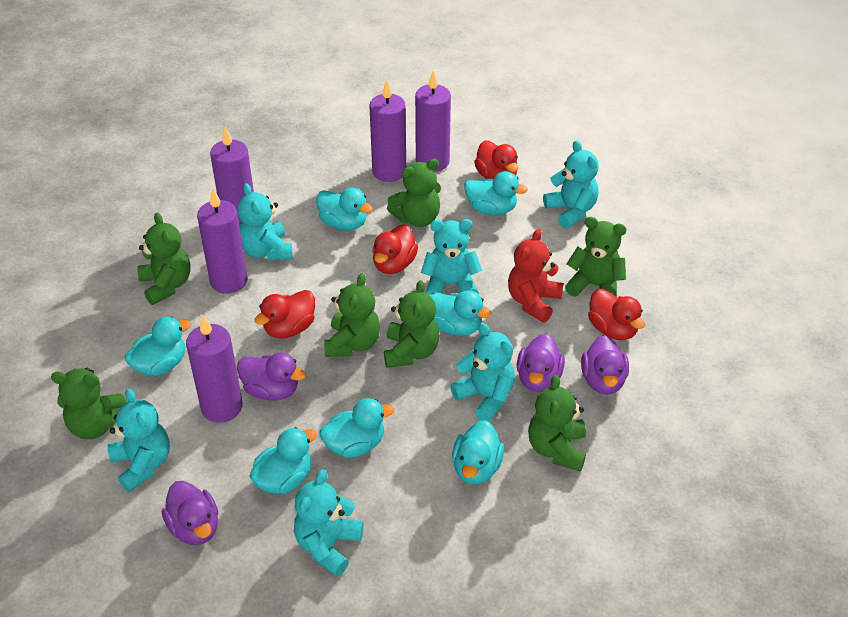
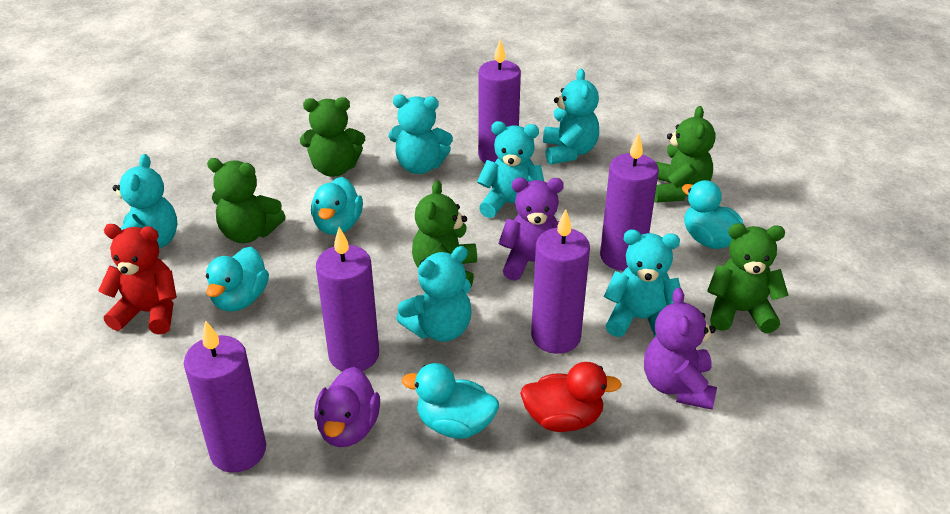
green teddy bear: 7 -> 5
purple duck: 4 -> 1
purple teddy bear: 0 -> 2
red duck: 4 -> 1
turquoise duck: 7 -> 4

